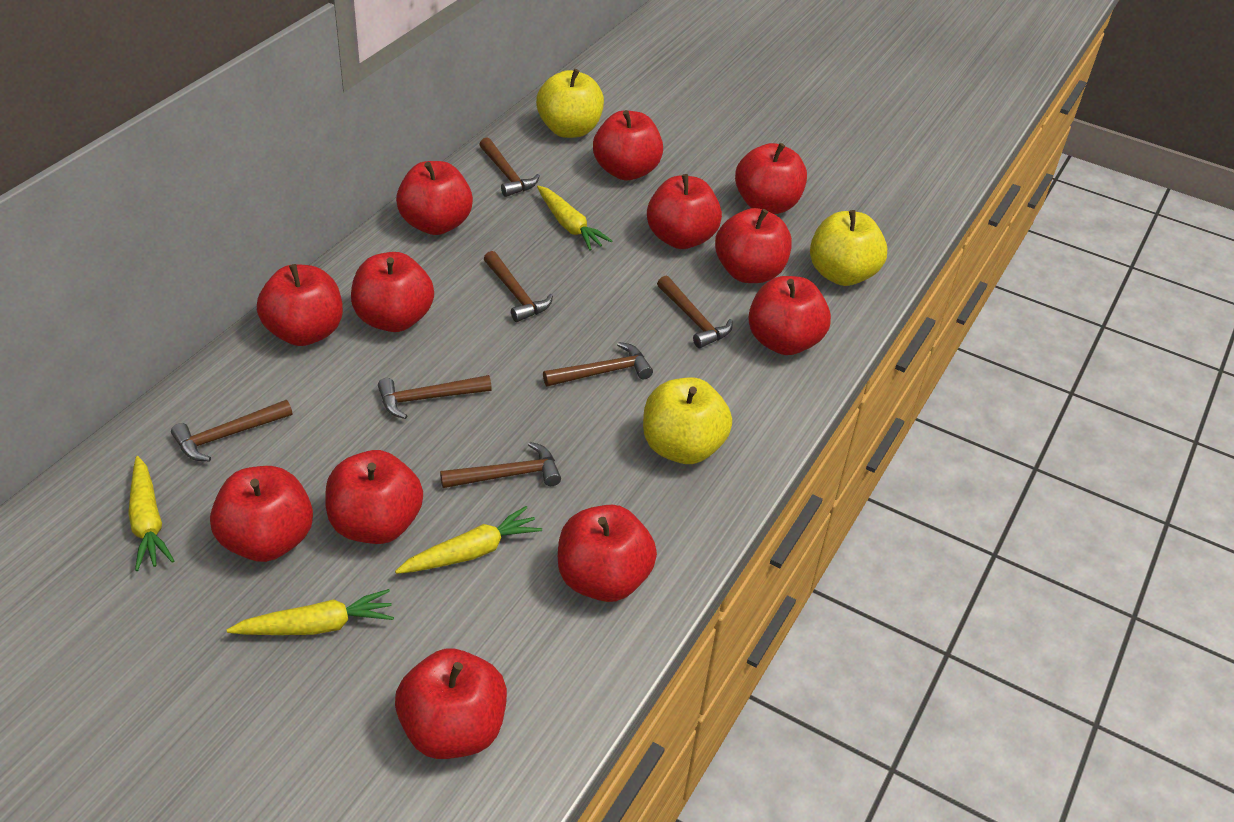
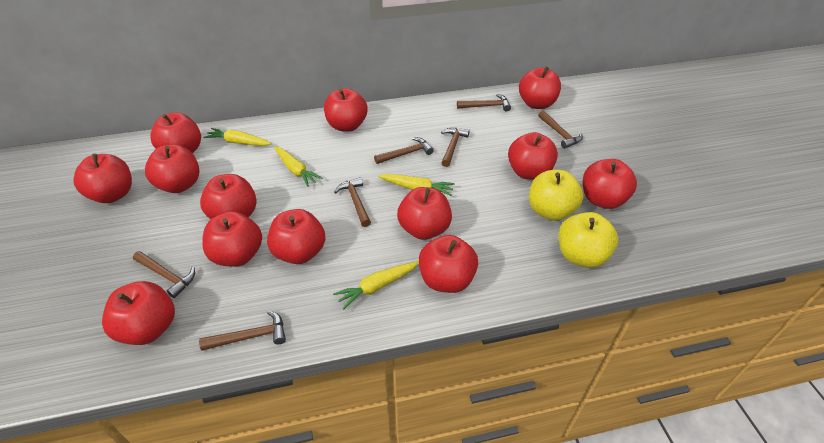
red apple: 12 -> 13
yellow apple: 3 -> 2

